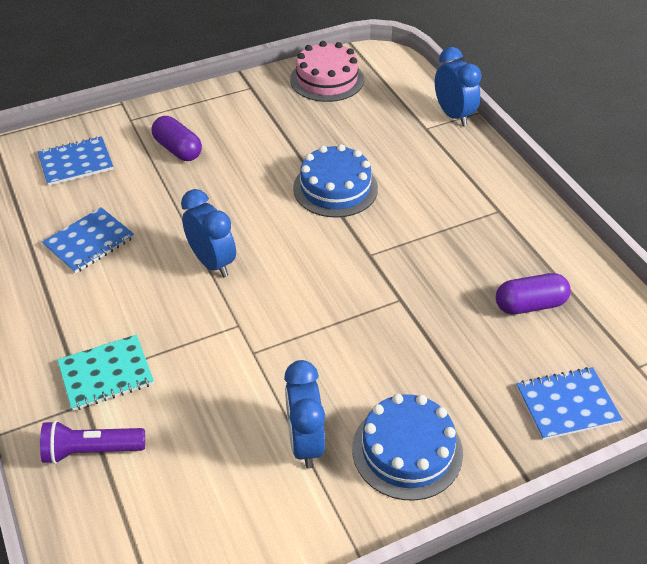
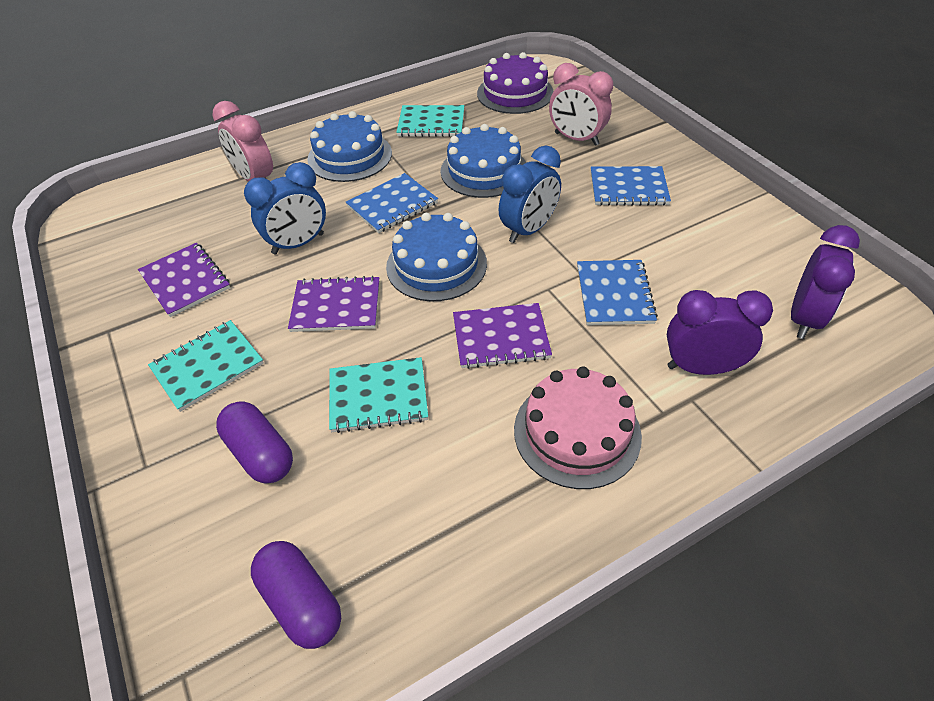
blue cake: 2 -> 3
blue clock: 3 -> 2
pink clock: 0 -> 2
purple cake: 0 -> 1
purple clock: 0 -> 2
purple flashlight: 1 -> 0
purple notebook: 0 -> 3
turquoise notebook: 1 -> 3

